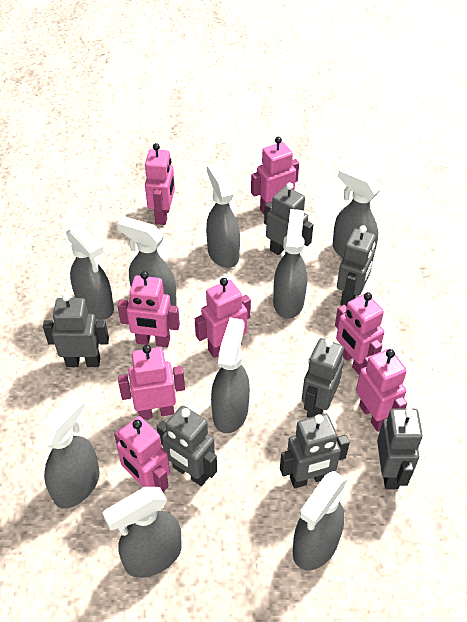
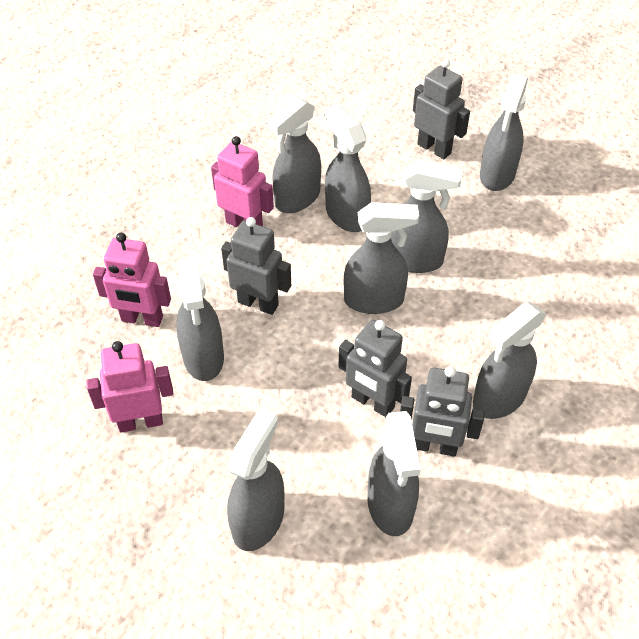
grey robot: 7 -> 4
pink robot: 8 -> 3

